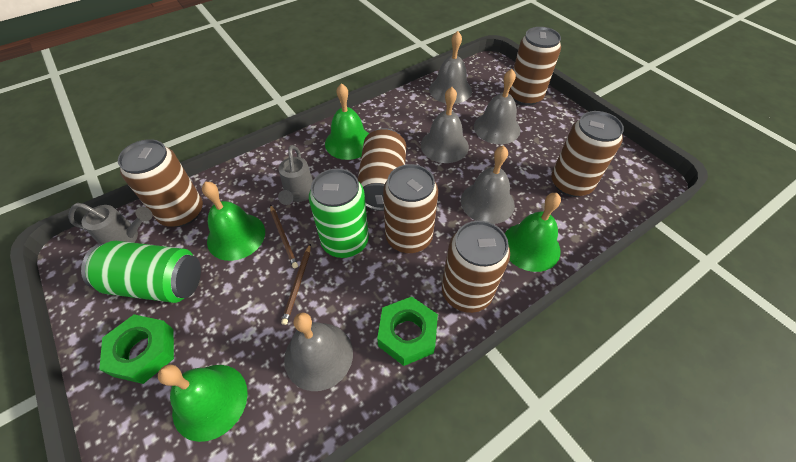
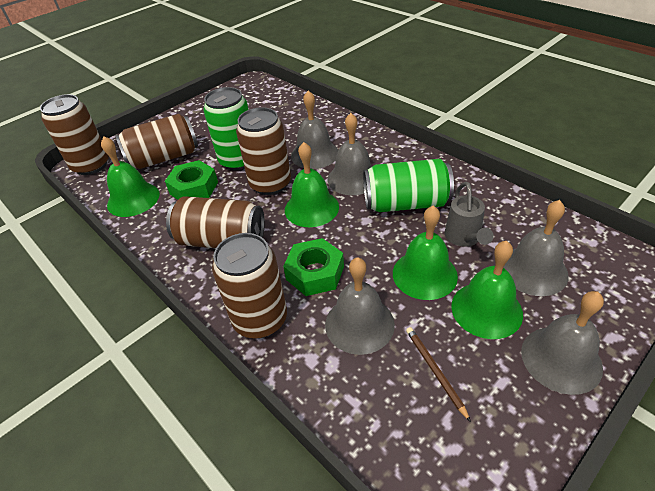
brown can: 6 -> 5
brown pencil: 2 -> 1
grey watering can: 2 -> 1

